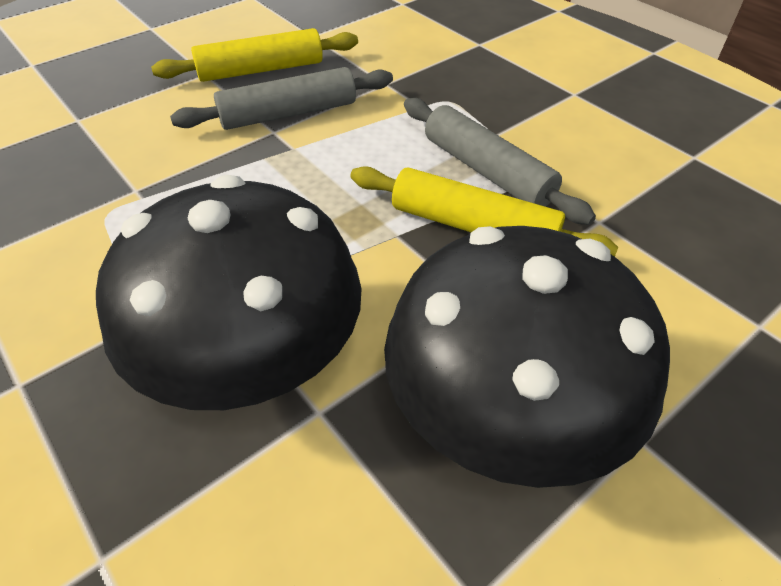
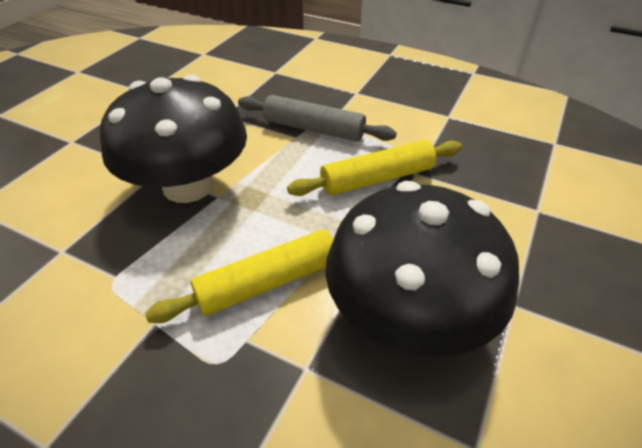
grey rolling pin: 2 -> 1

